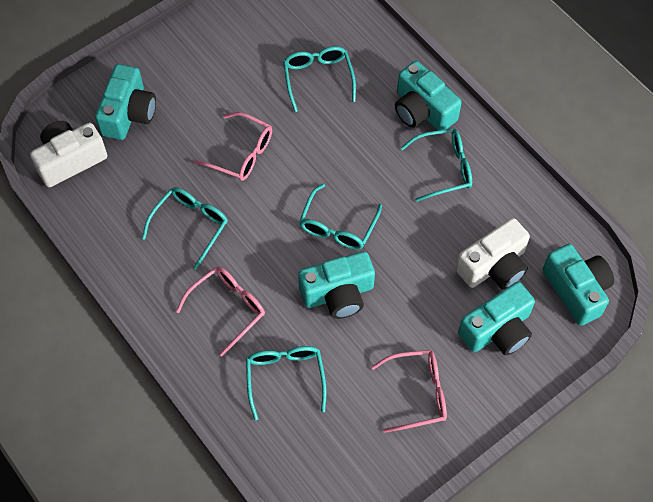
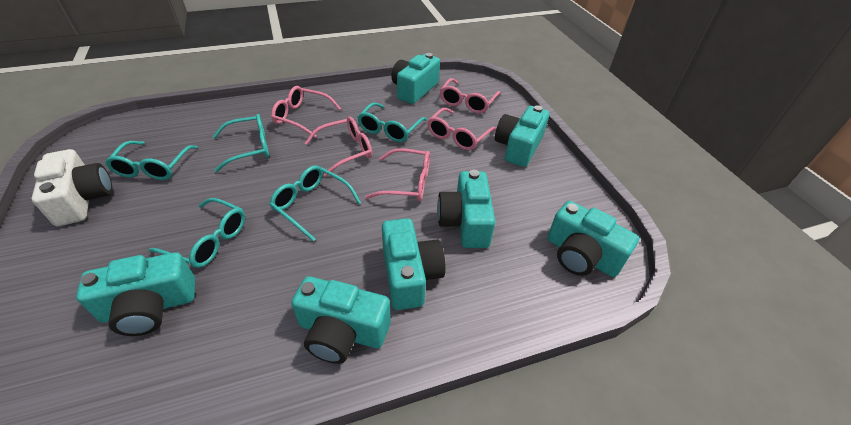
pink glasses: 3 -> 5
turquoise camera: 5 -> 7
white camera: 2 -> 1

